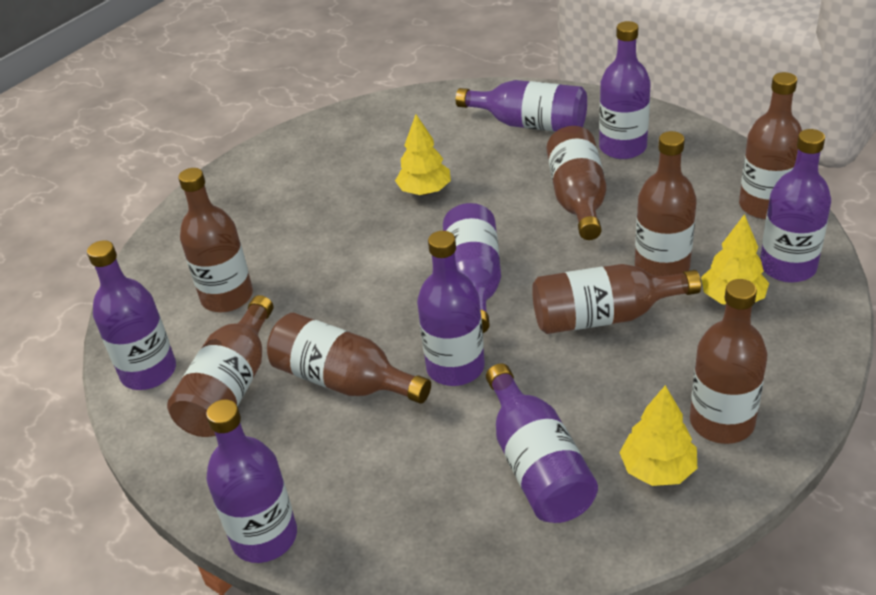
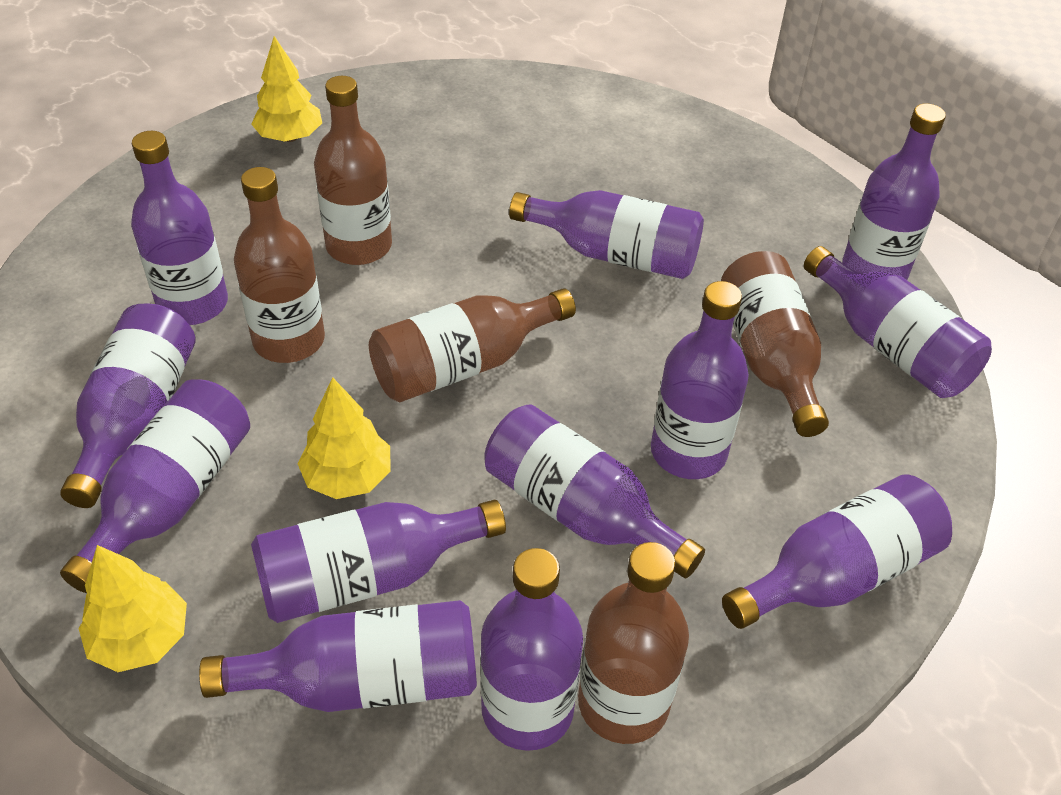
brown bottle: 8 -> 5
purple bottle: 8 -> 12

